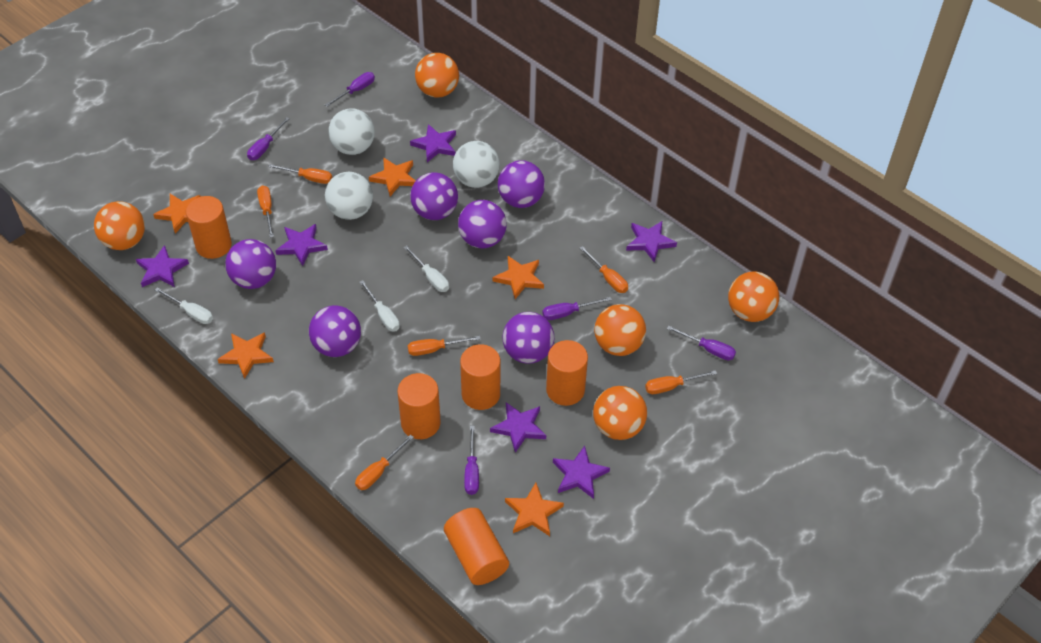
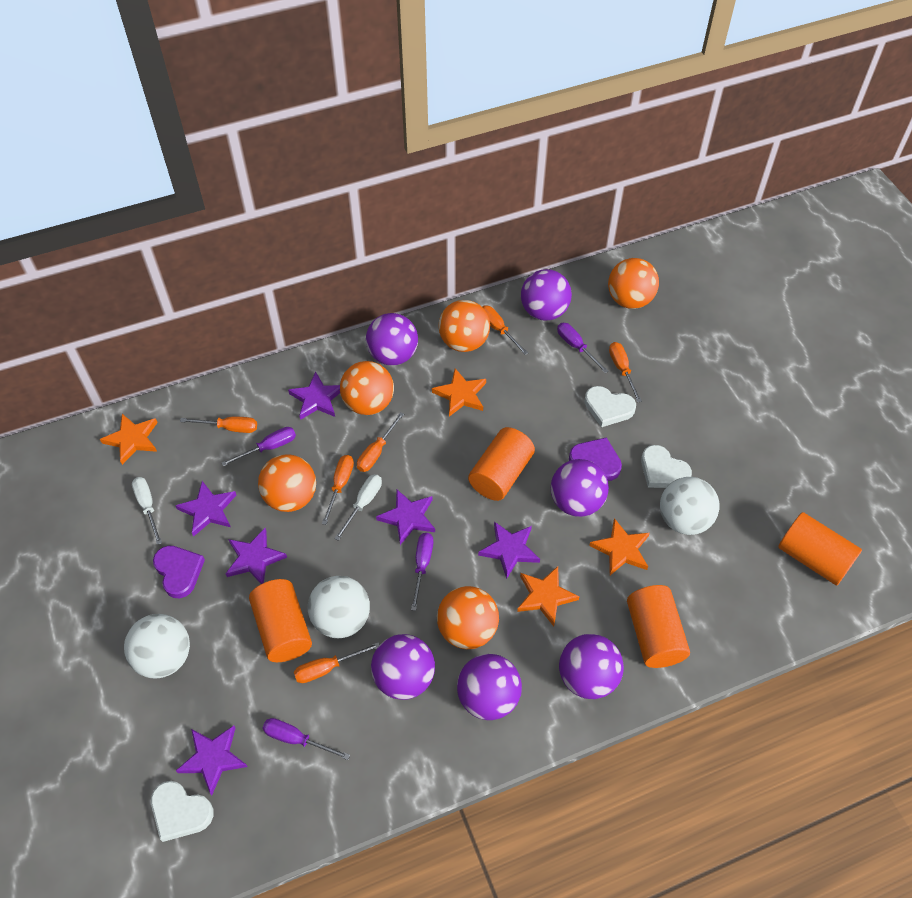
orange cylinder: 5 -> 4
orange star: 5 -> 4
purple heart: 0 -> 2
purple screwdriver: 5 -> 4
white heart: 0 -> 3
white screwdriver: 3 -> 2

